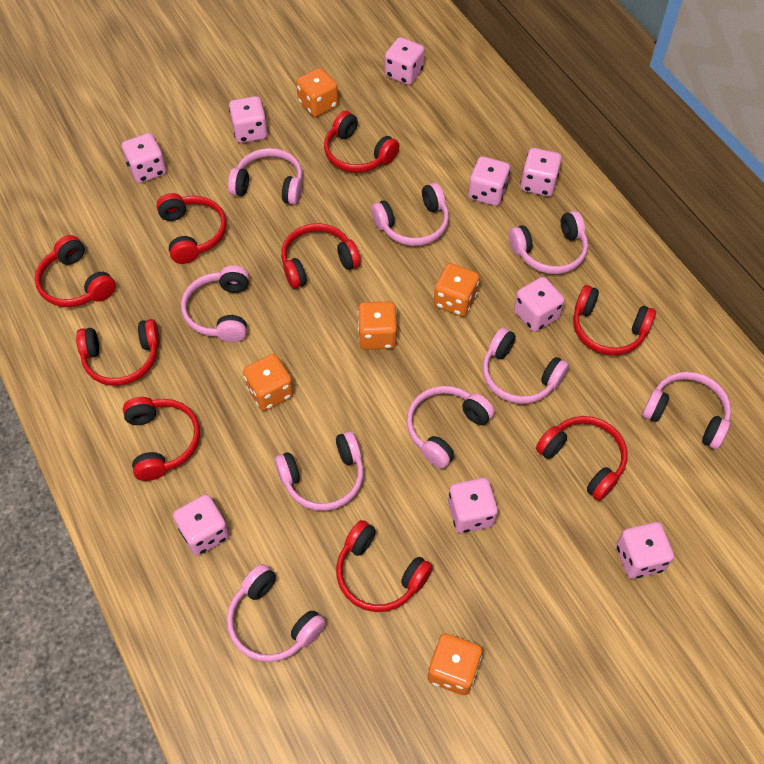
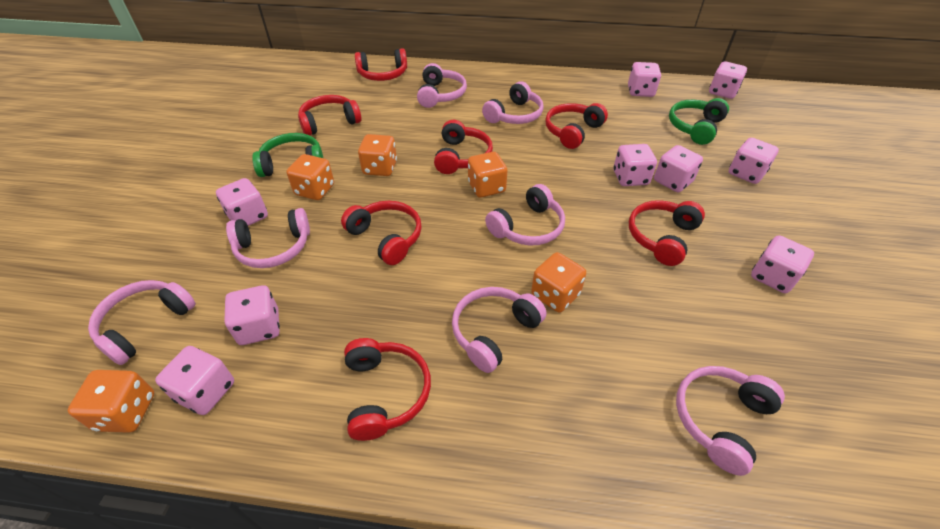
green headphones: 0 -> 2
pink headphones: 9 -> 7
red headphones: 9 -> 7

